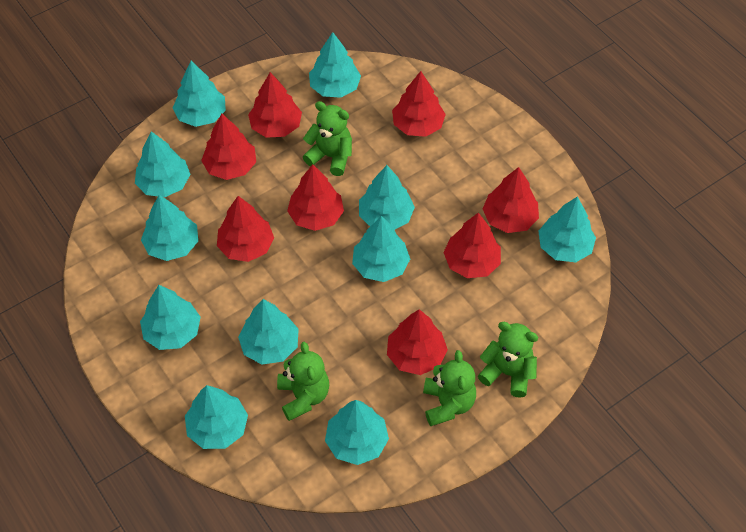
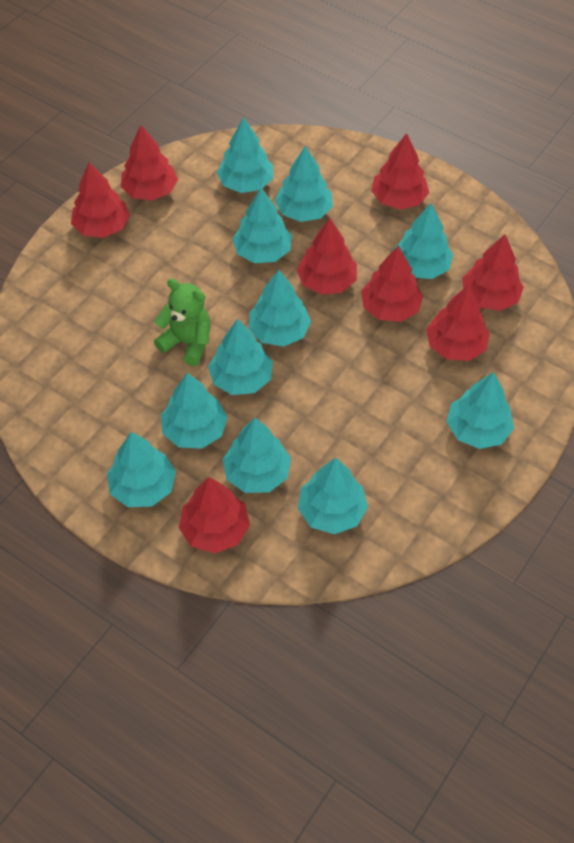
green teddy bear: 4 -> 1

